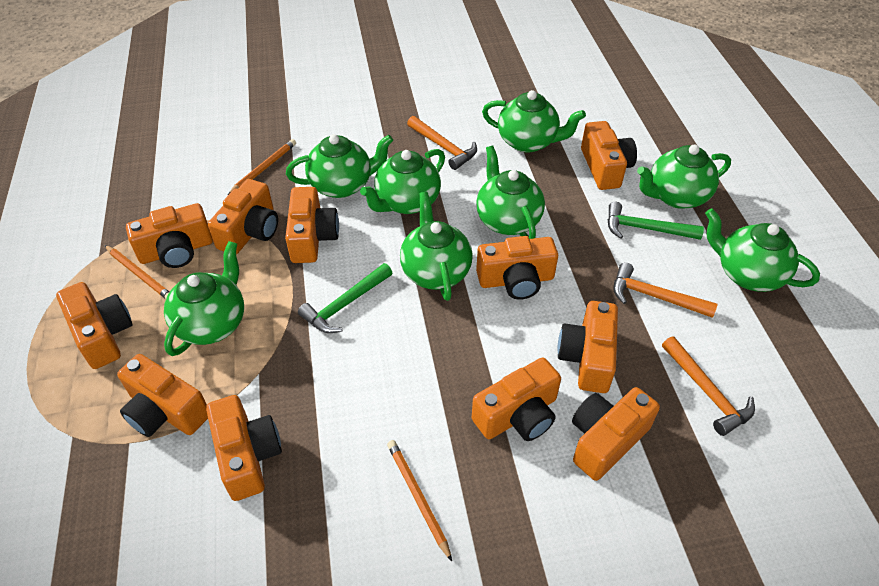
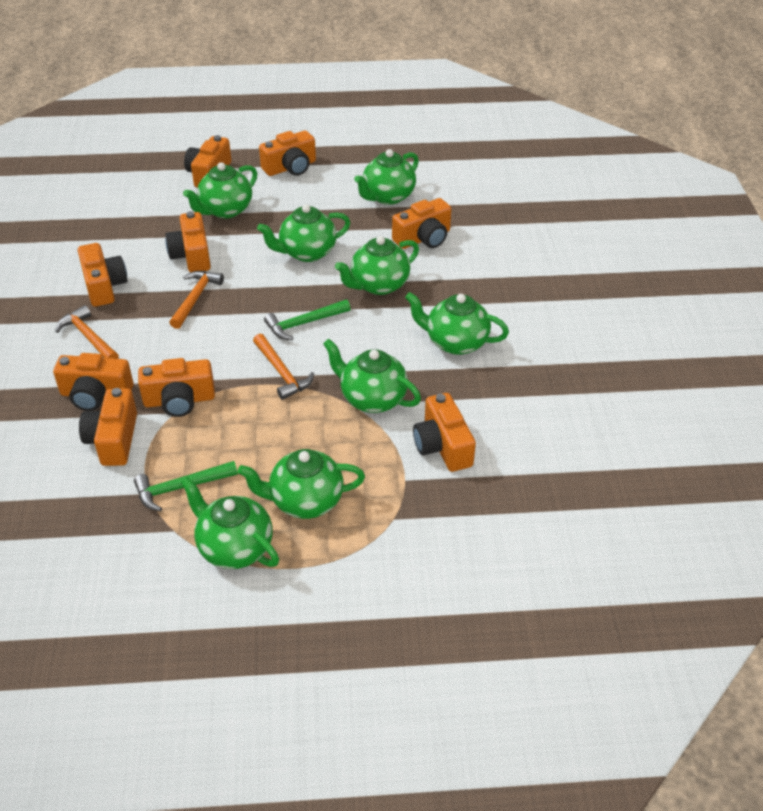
orange camera: 11 -> 9
orange pencil: 3 -> 0

